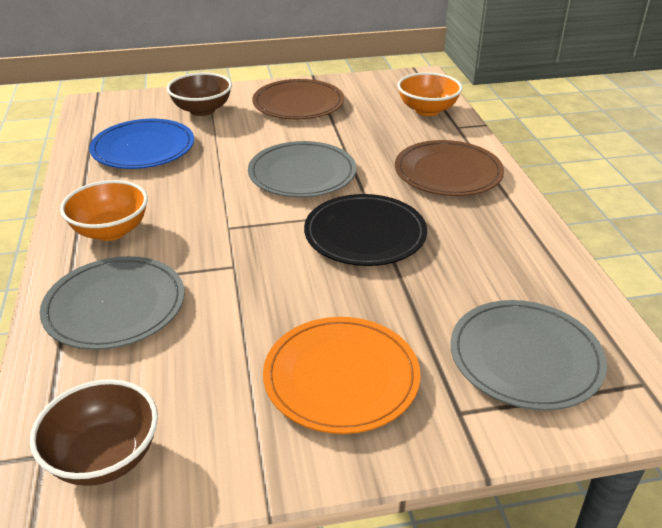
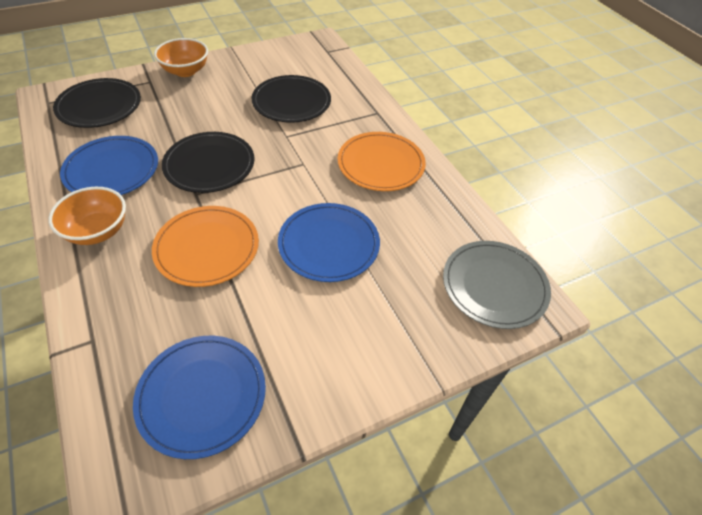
black plate: 1 -> 3
blue plate: 1 -> 3
brown bowl: 2 -> 0
brown plate: 2 -> 0
grey plate: 3 -> 1
orange plate: 1 -> 2

